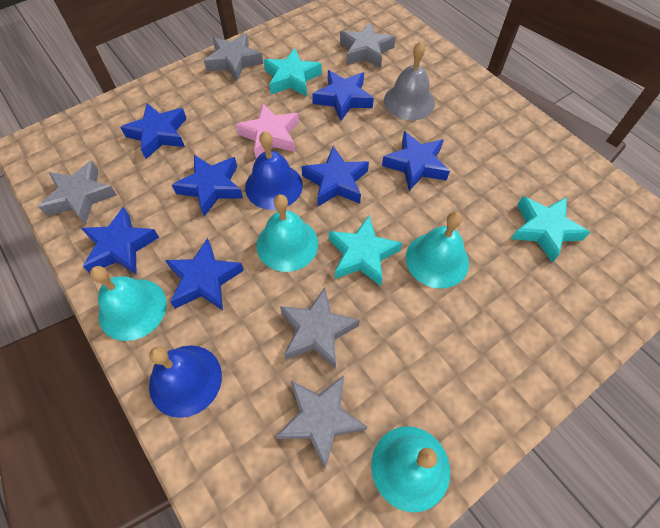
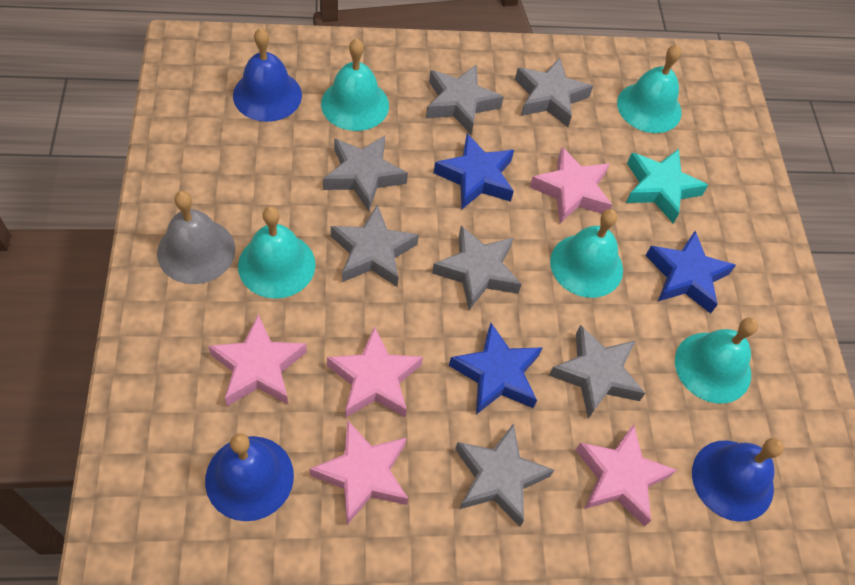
blue bell: 2 -> 3
blue star: 7 -> 3
grey star: 5 -> 7
pink star: 1 -> 5
turquoise bell: 4 -> 5
turquoise star: 3 -> 1

